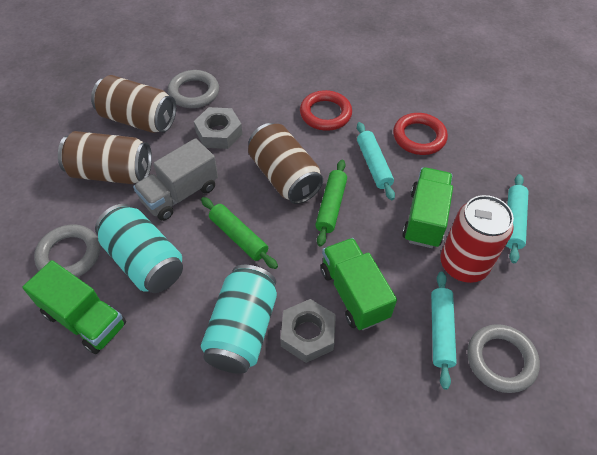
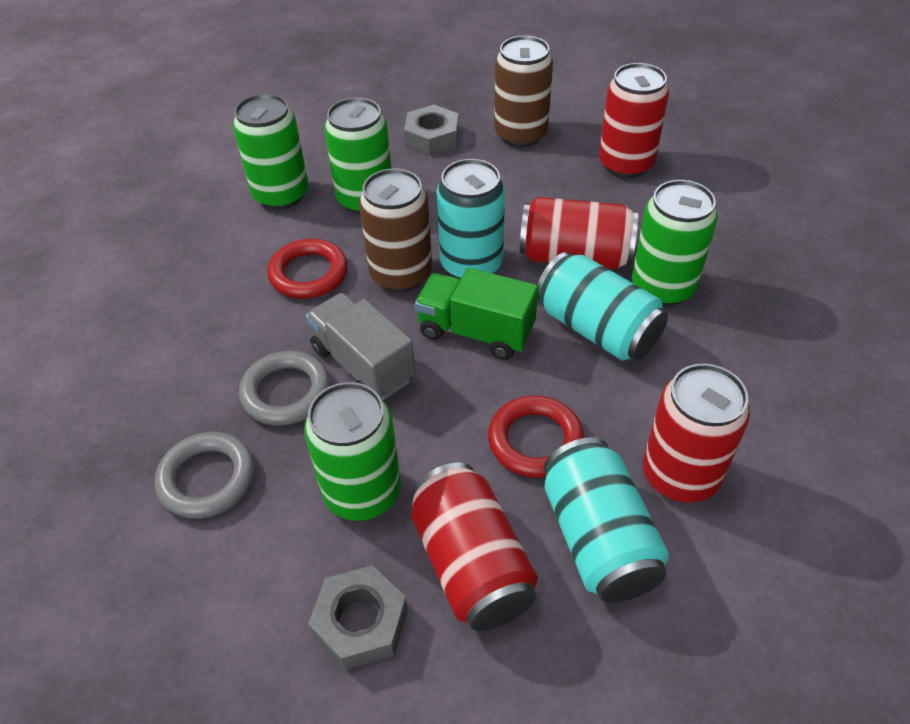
brown can: 3 -> 2
green can: 0 -> 4
green rolling pin: 2 -> 0
green truck: 3 -> 1
grey ring: 3 -> 2
red can: 1 -> 4
turquoise can: 2 -> 3
turquoise rolling pin: 3 -> 0

